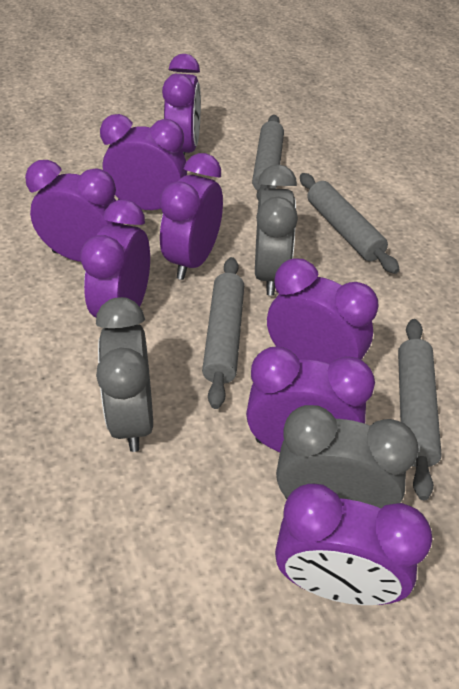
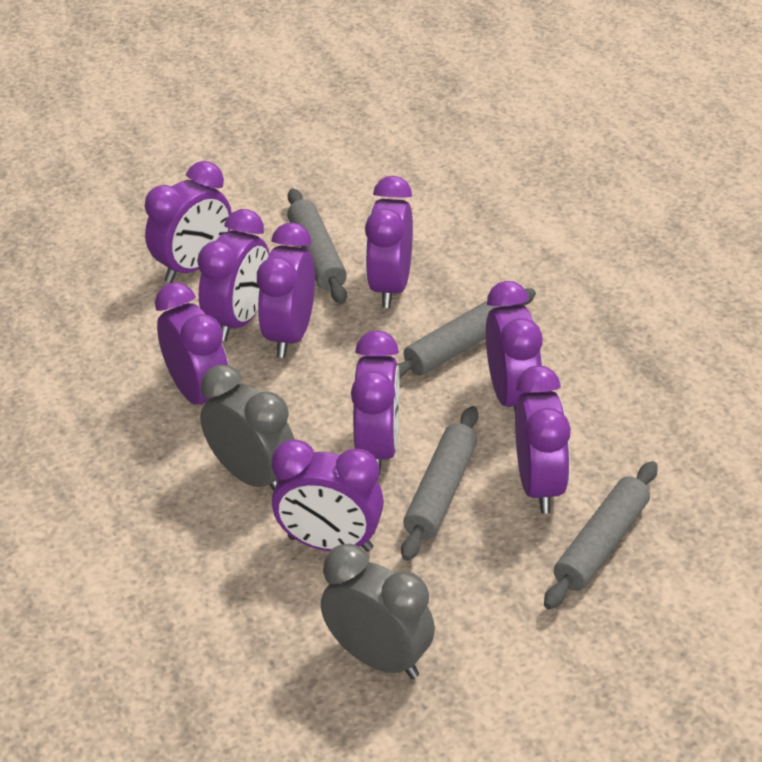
grey clock: 3 -> 2
purple clock: 8 -> 9

